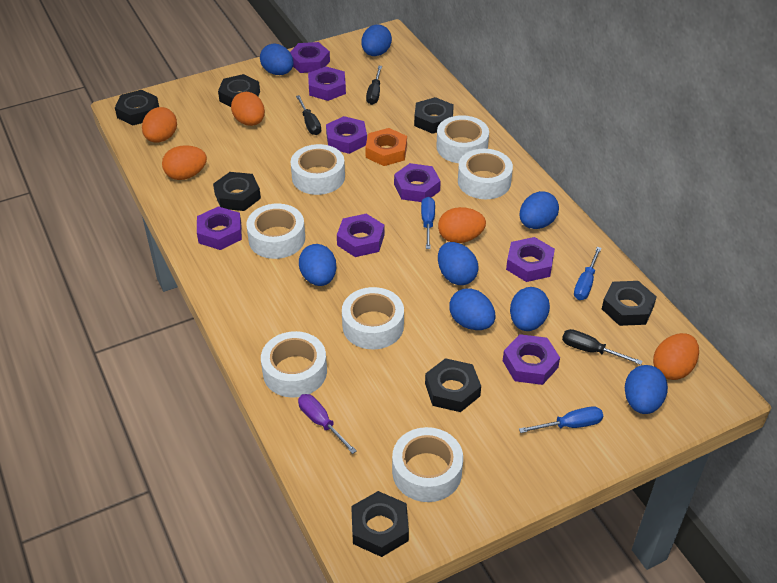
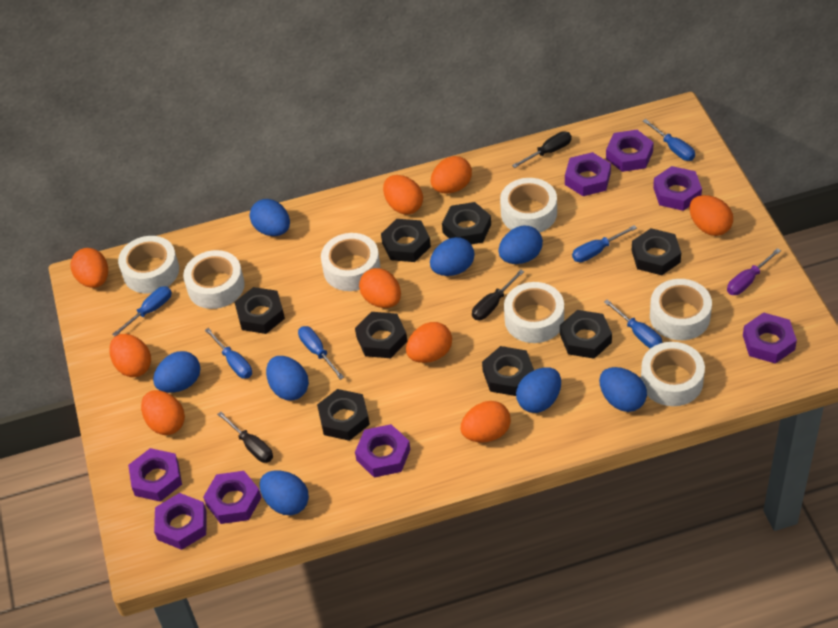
black nut: 7 -> 8
blue screwdriver: 3 -> 6
orange egg: 5 -> 9
orange nut: 1 -> 0

